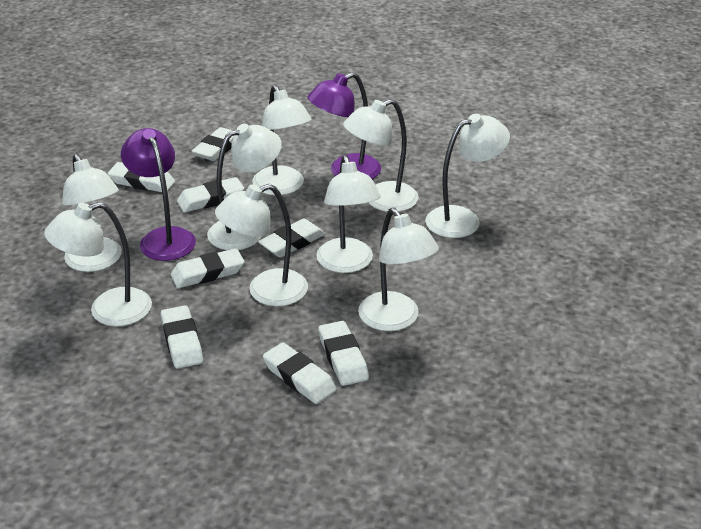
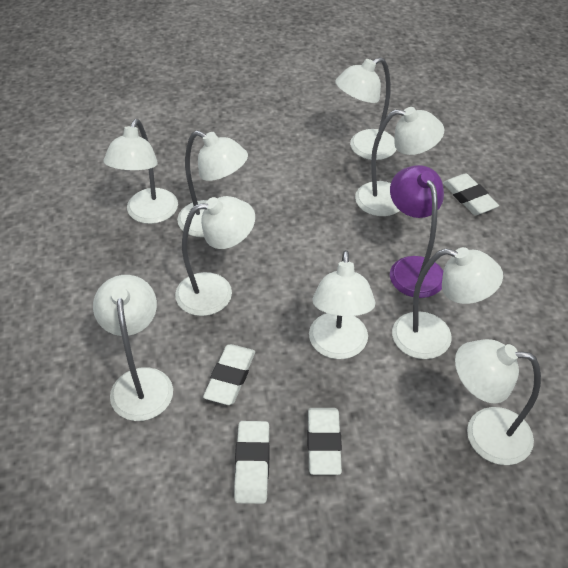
purple lamp: 2 -> 1
white eraser: 8 -> 4

